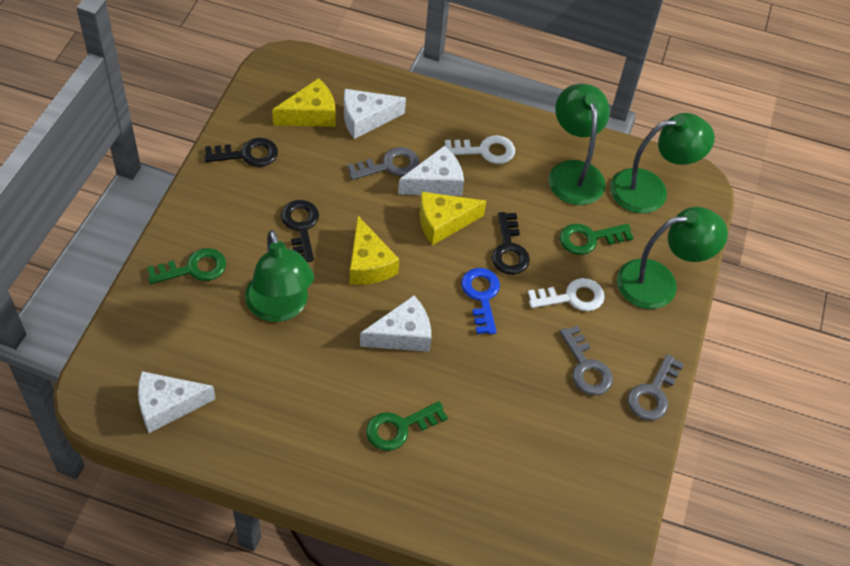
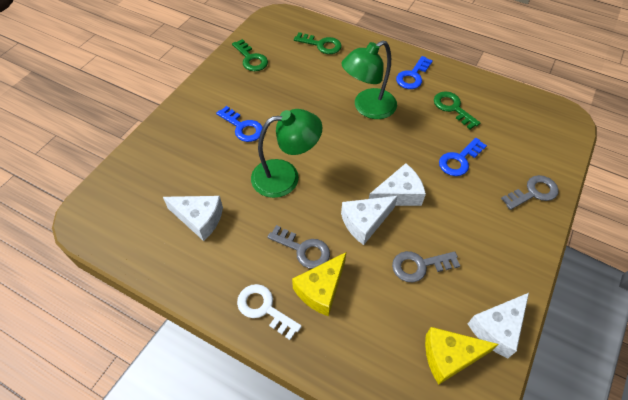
black key: 3 -> 0
blue key: 1 -> 3
green lamp: 4 -> 2
white key: 2 -> 1
yellow cheese: 3 -> 2

